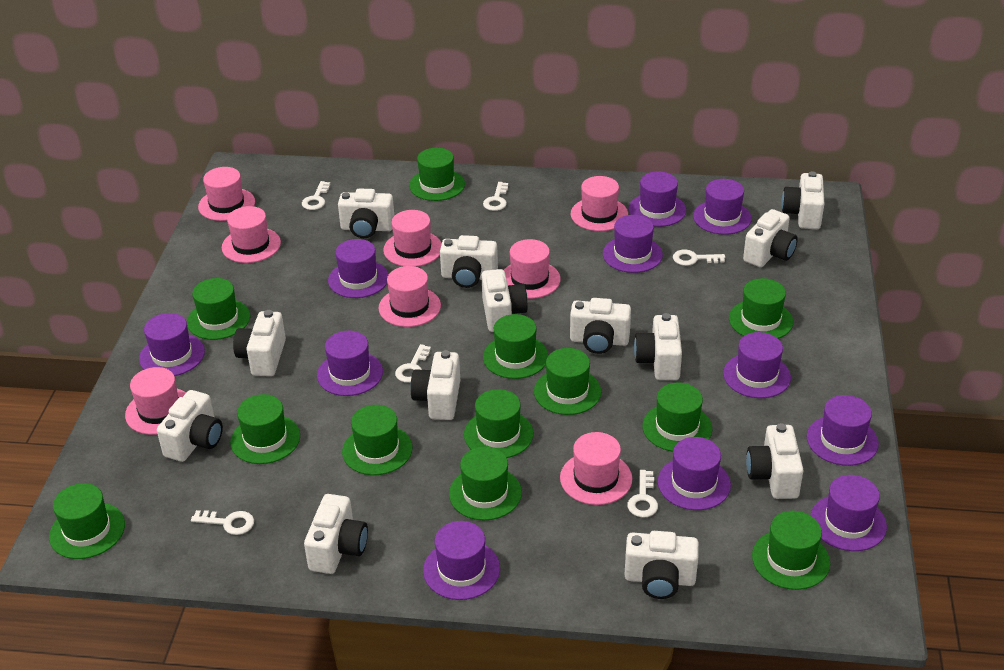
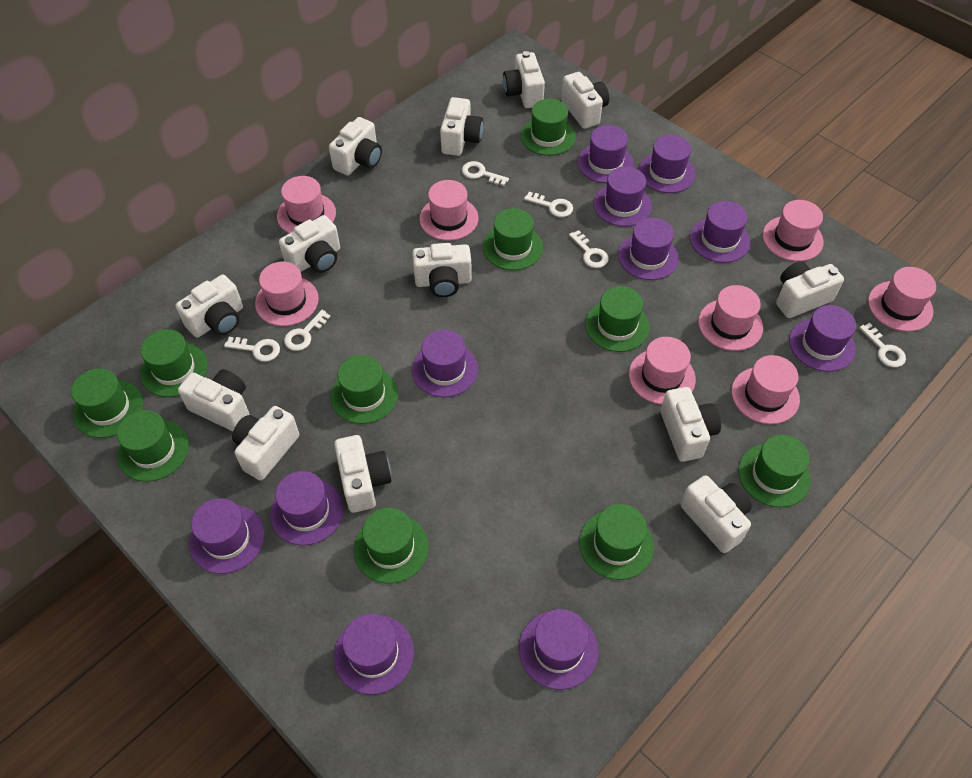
green hat: 12 -> 10

